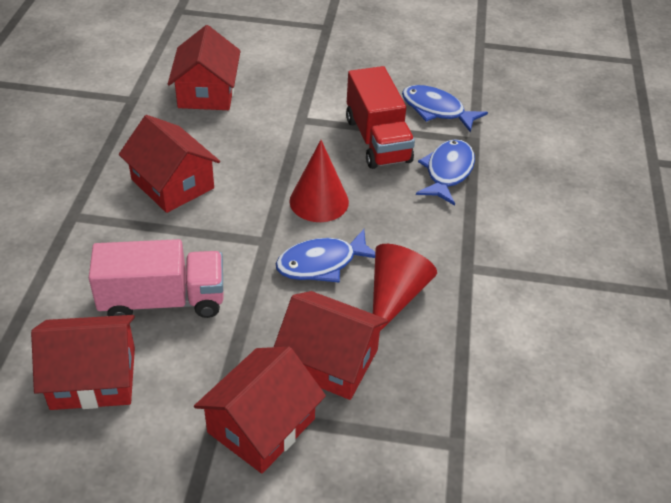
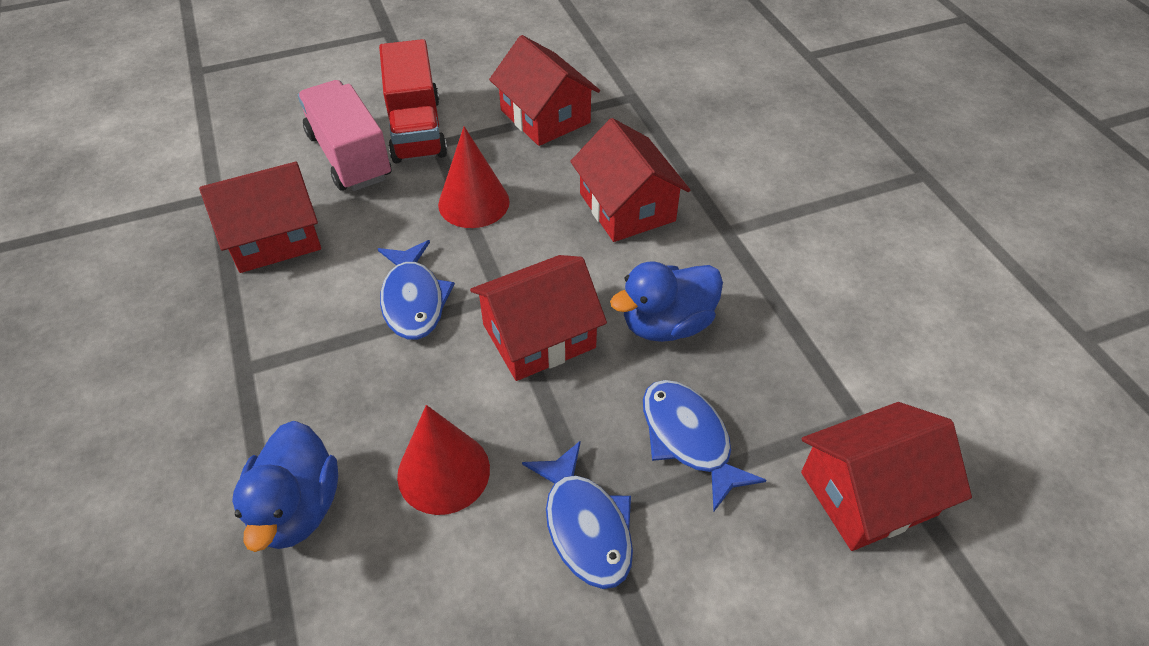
blue duck: 0 -> 2

